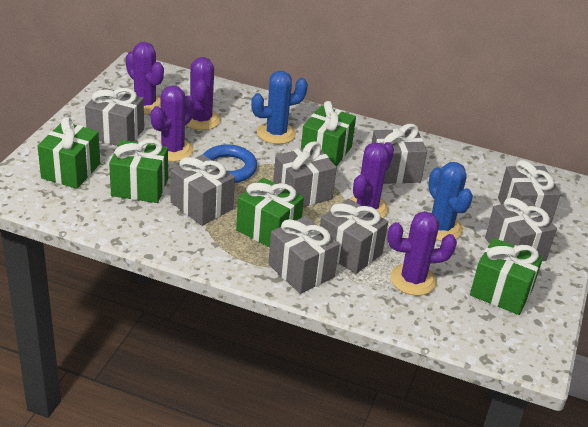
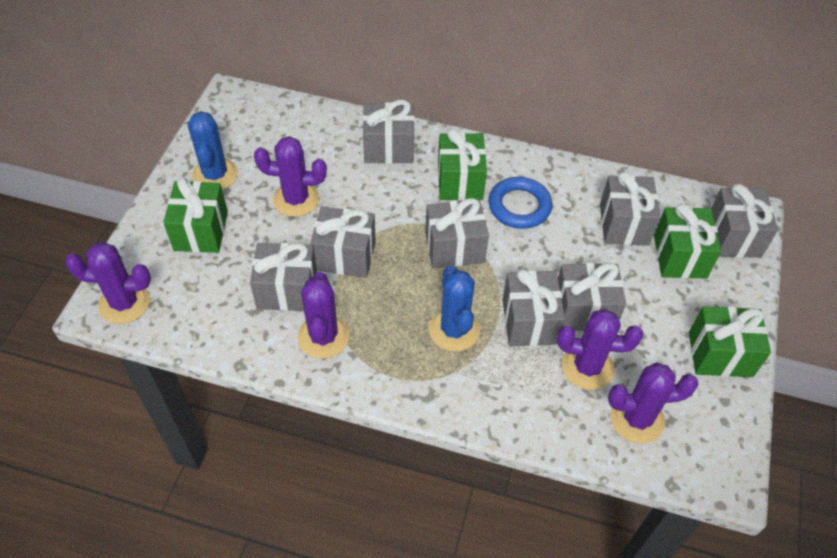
green gift: 5 -> 4

